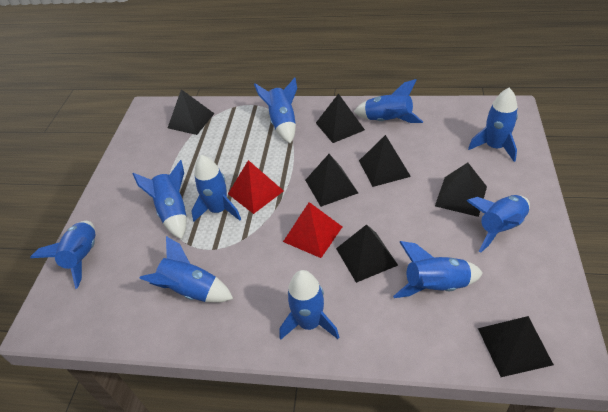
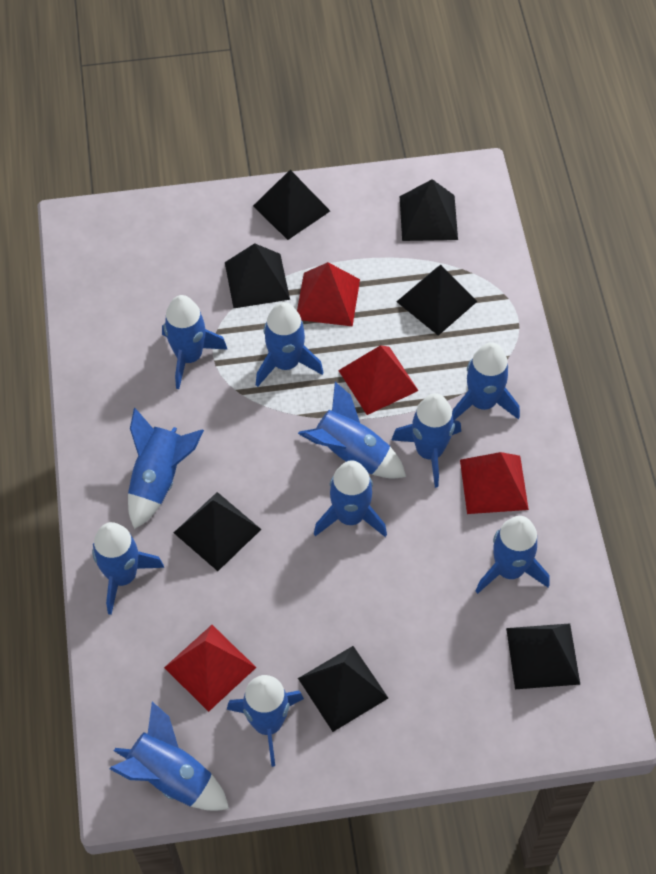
blue rocket: 10 -> 11
red pyramid: 2 -> 4

